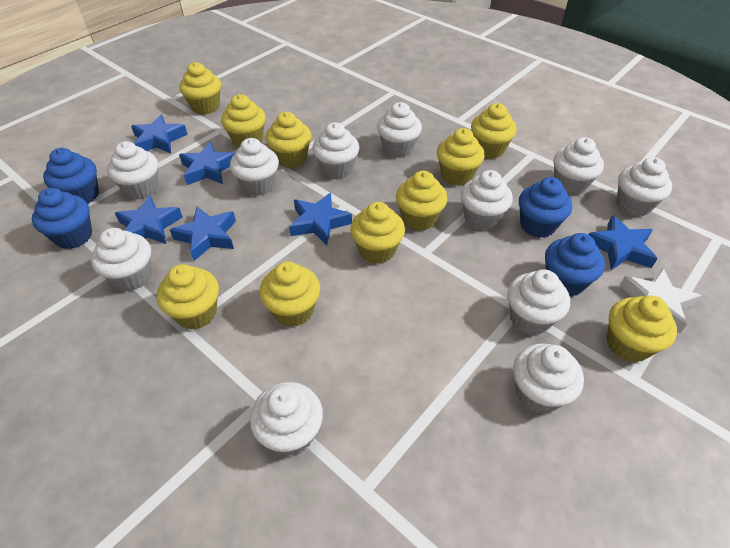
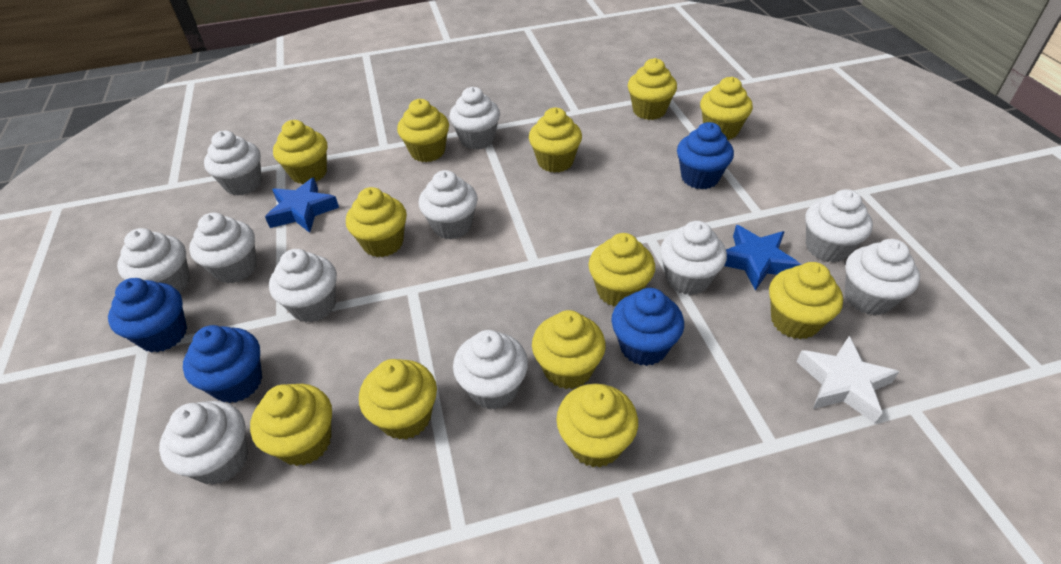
blue star: 6 -> 2
yellow cupcake: 10 -> 12

